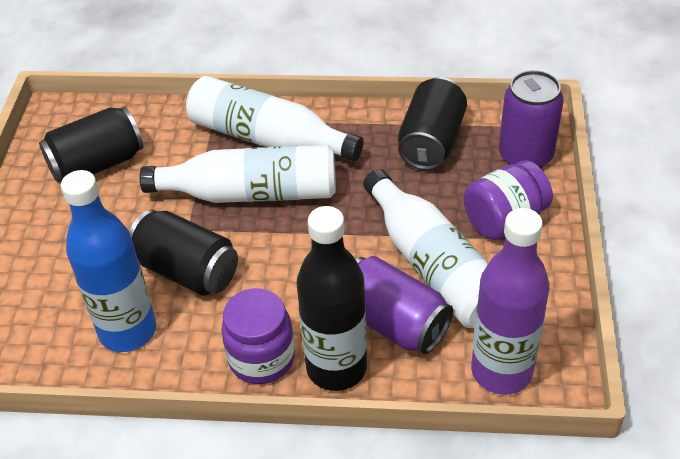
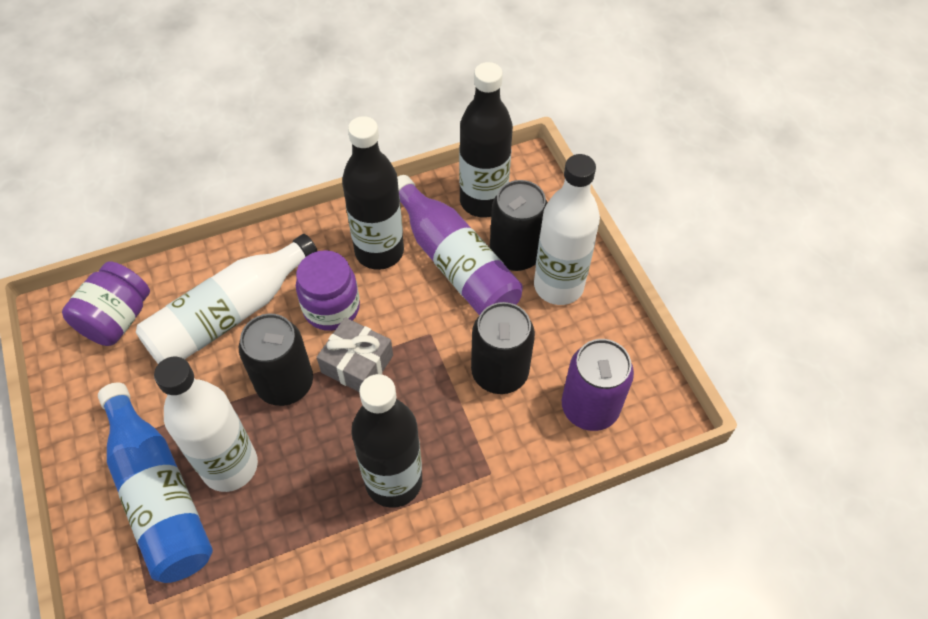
black bottle: 1 -> 3
grey gift: 0 -> 1
purple can: 2 -> 1

